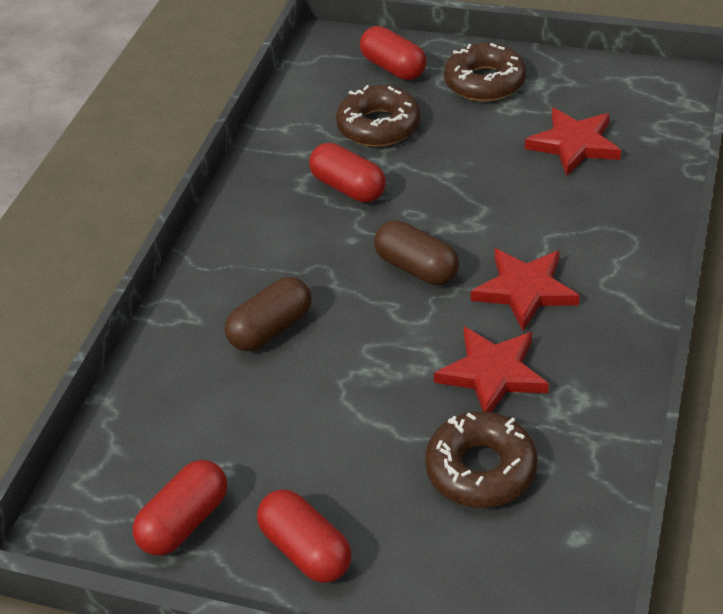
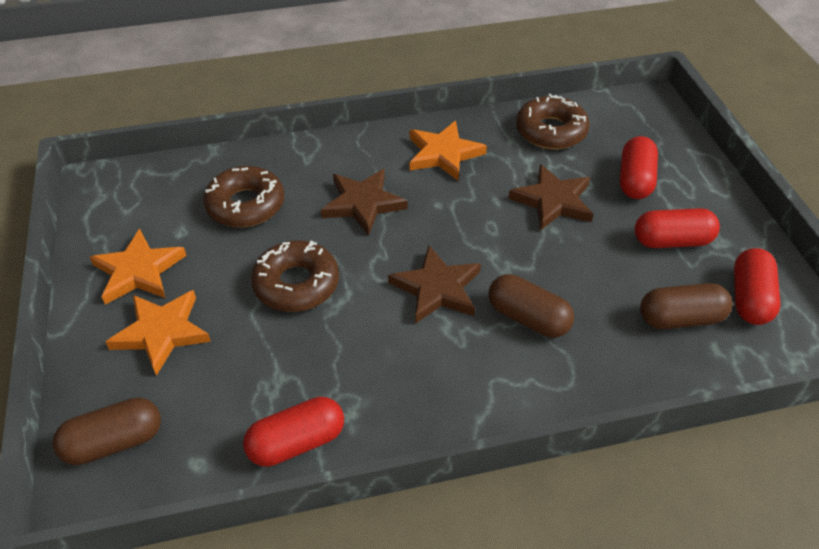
brown capsule: 2 -> 3
brown star: 0 -> 3
orange star: 0 -> 3
red star: 3 -> 0

